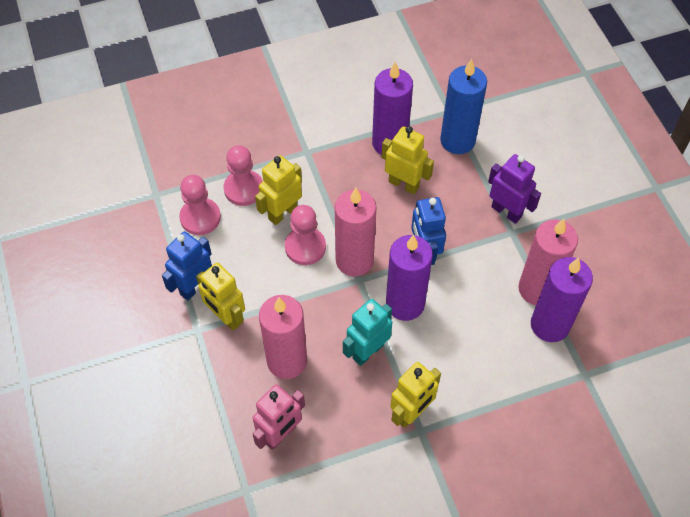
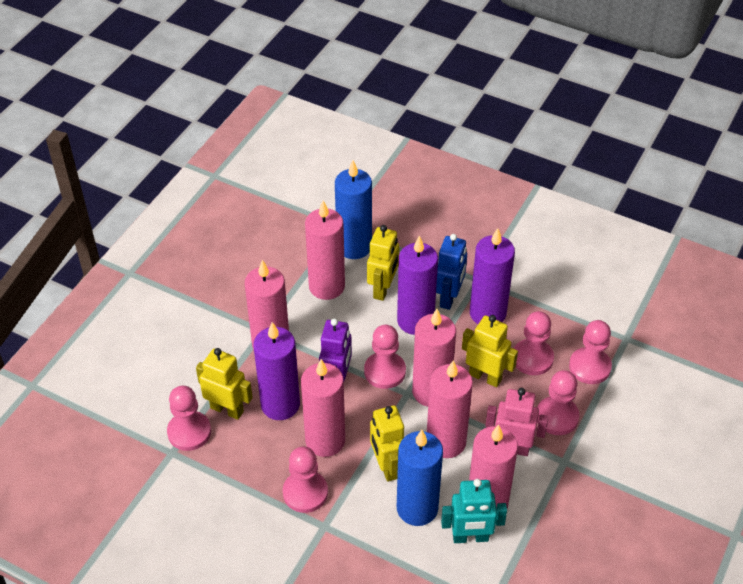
blue candle: 1 -> 2
blue robot: 2 -> 1
pink candle: 3 -> 6
pink pawn: 3 -> 6

